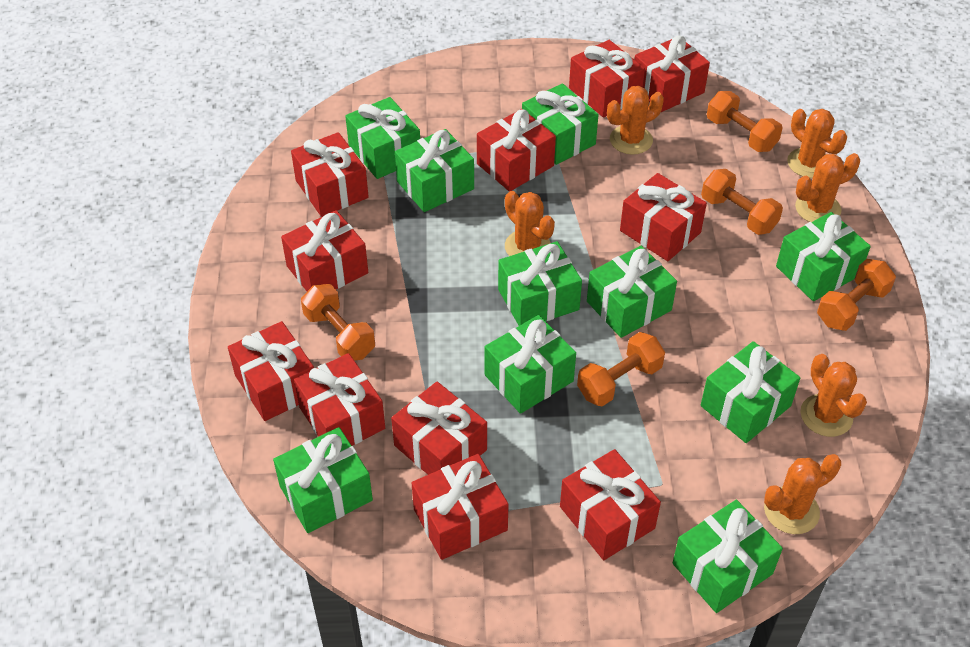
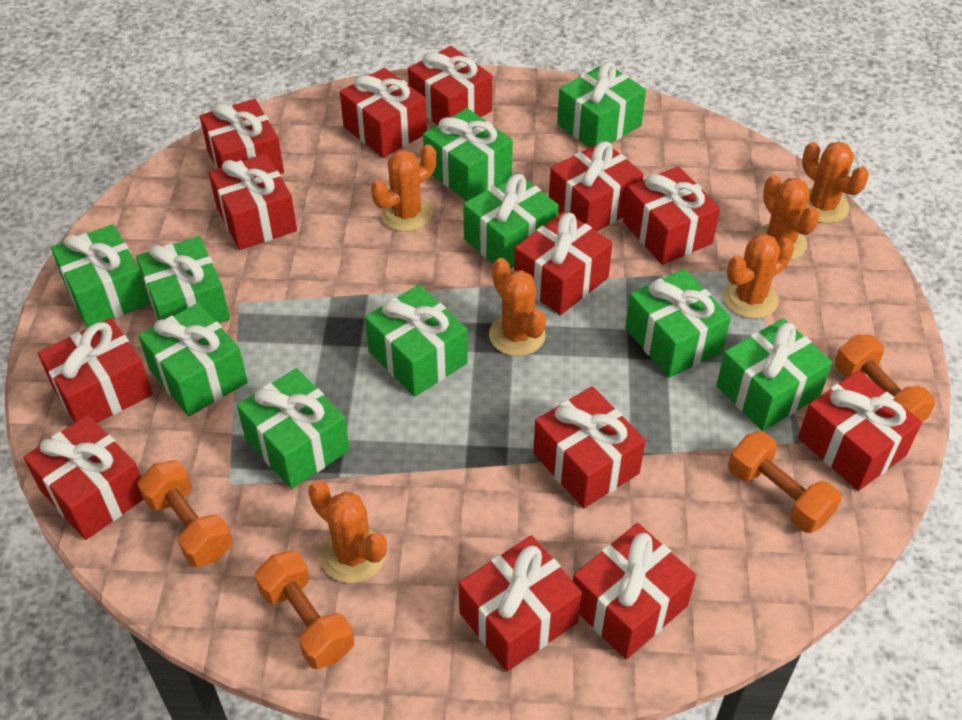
orange dumbbell: 5 -> 4
red gift: 11 -> 13

